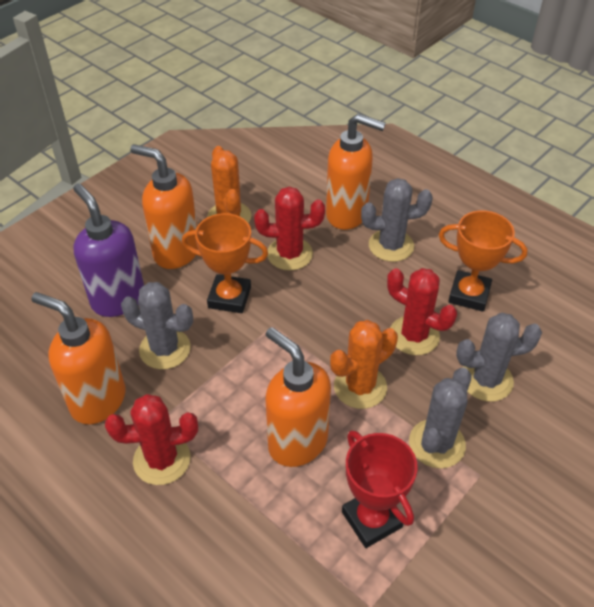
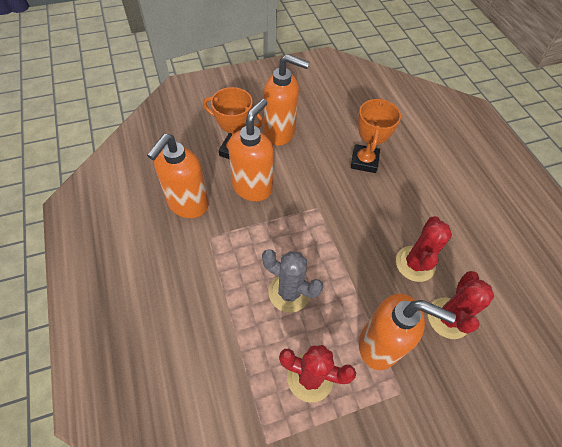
grey cactus: 4 -> 1
orange cactus: 2 -> 0
purple soap dispenser: 1 -> 0
red trophy: 1 -> 0

